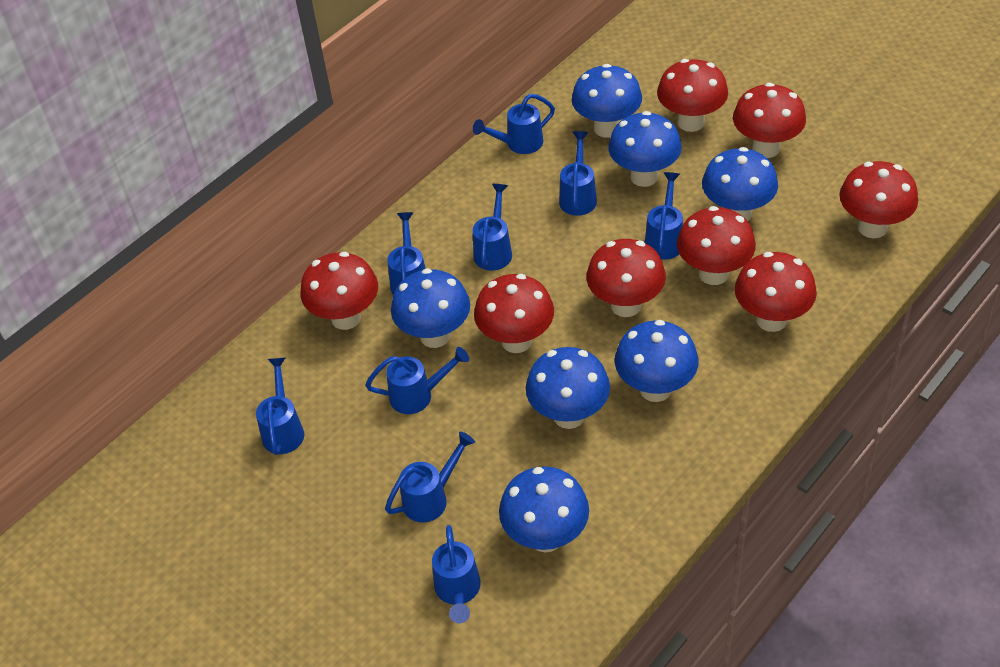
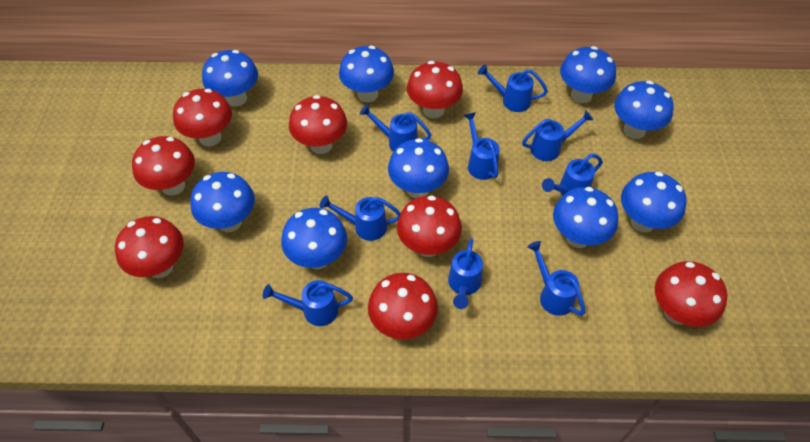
blue mushroom: 7 -> 9

